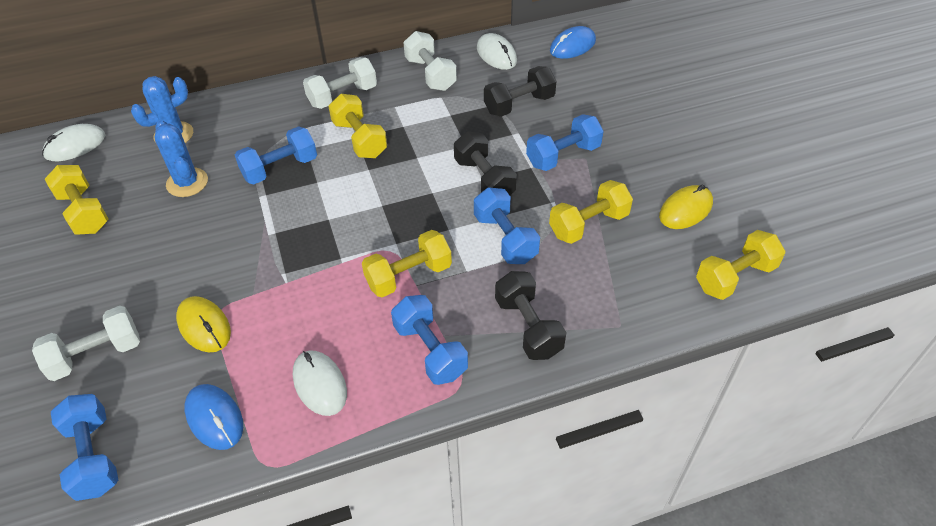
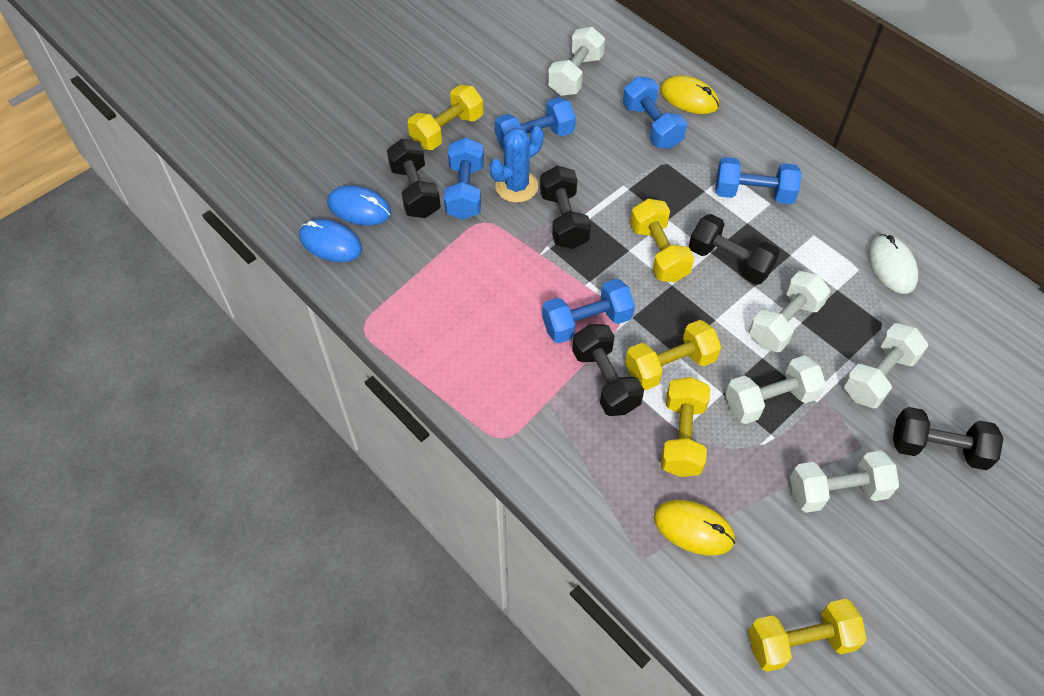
black dumbbell: 3 -> 5
blue cactus: 2 -> 1
white dumbbell: 3 -> 5
white mouse: 3 -> 1

